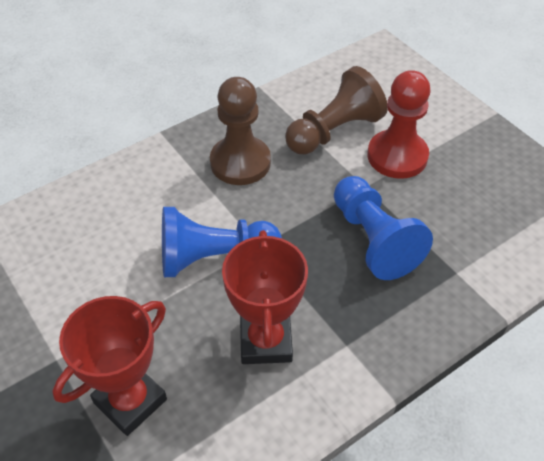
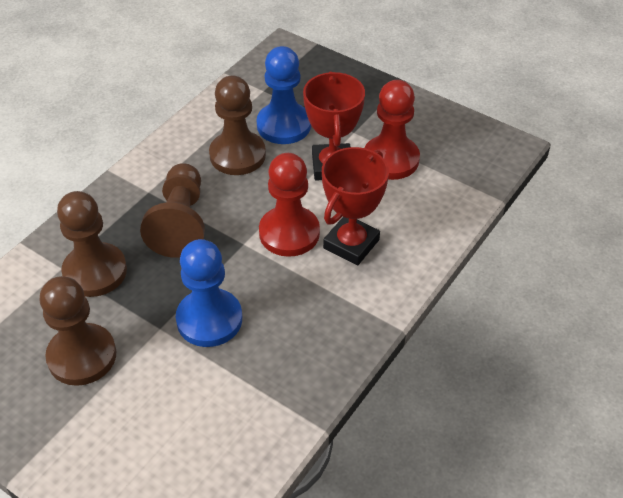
brown pawn: 2 -> 4
red pawn: 1 -> 2

